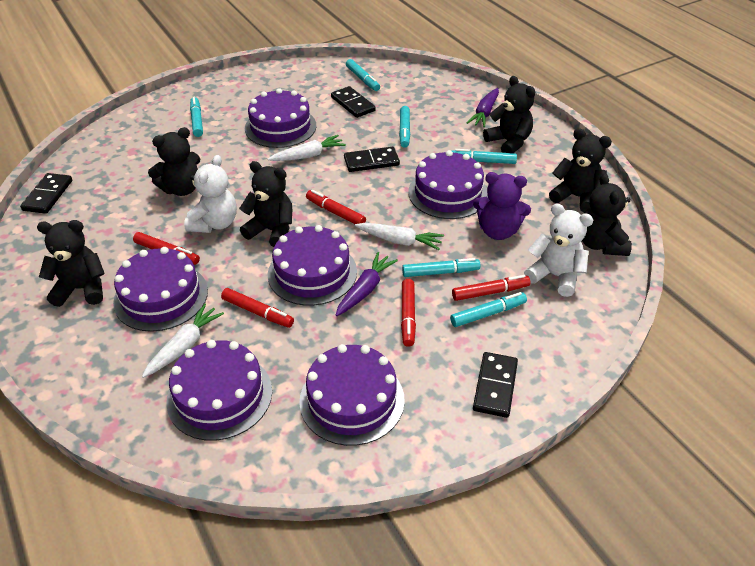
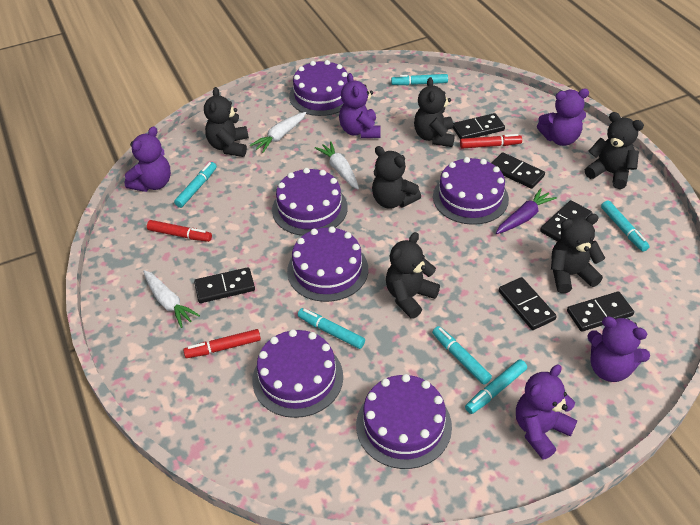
black domino: 4 -> 6
purple carrot: 2 -> 1
purple teddy bear: 1 -> 5
red marker: 5 -> 3
white teddy bear: 2 -> 0

